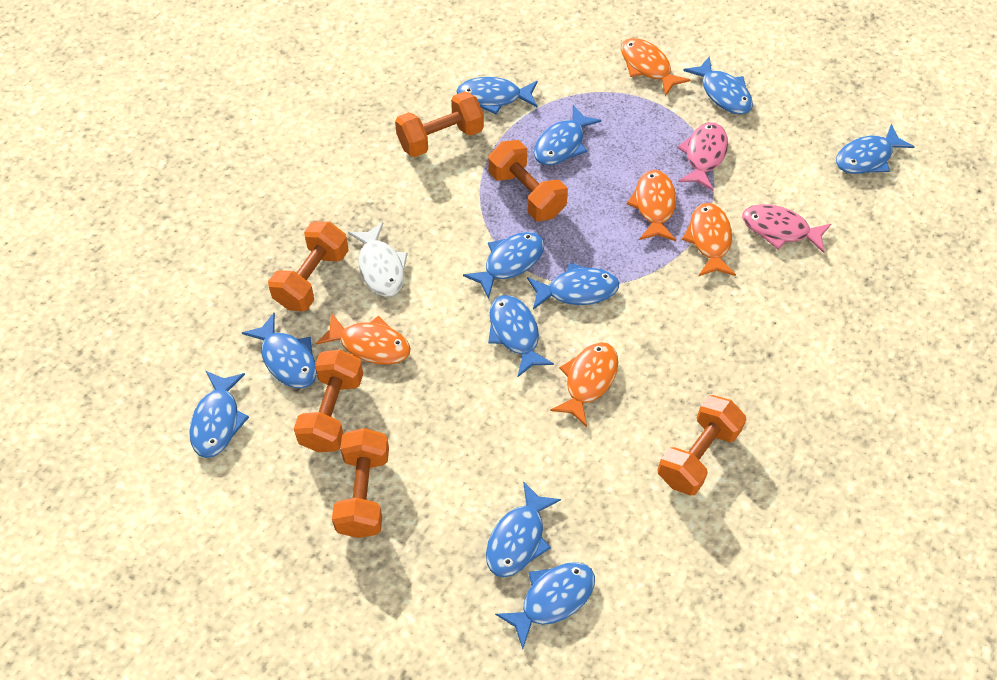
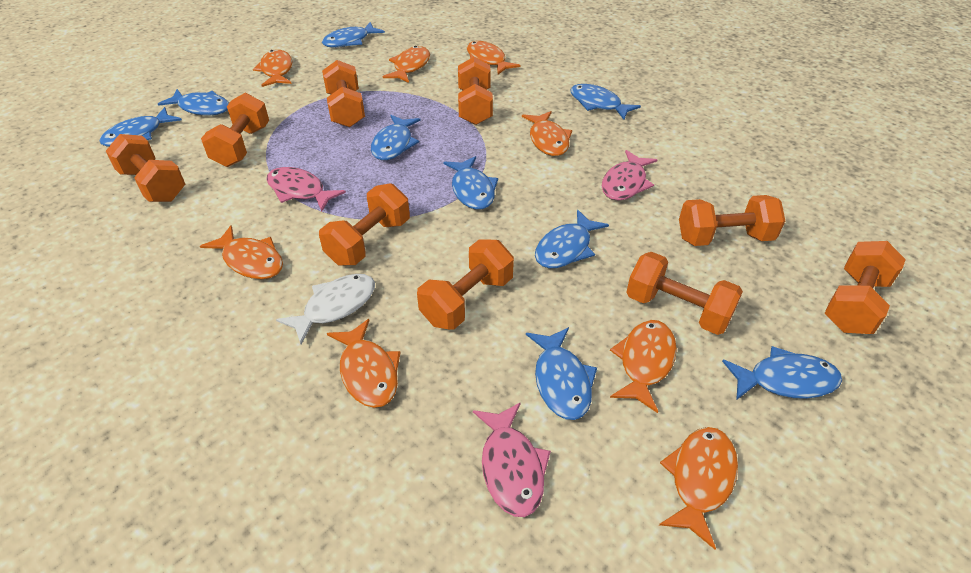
blue fish: 11 -> 9
orange dumbbell: 6 -> 9
orange fish: 5 -> 8
pink fish: 2 -> 3

